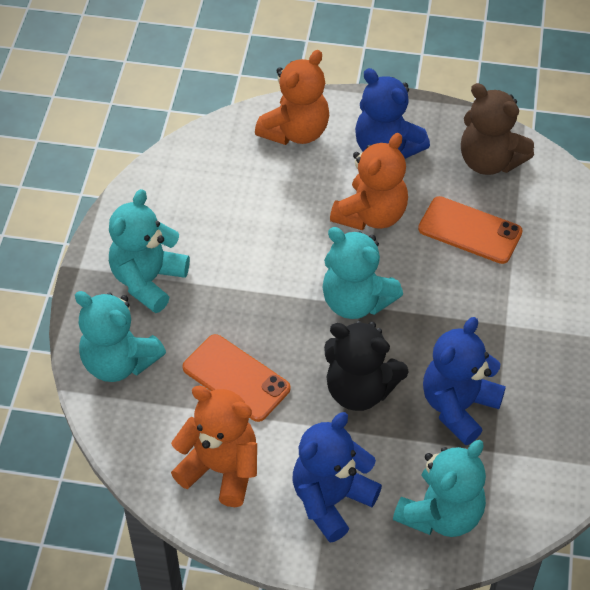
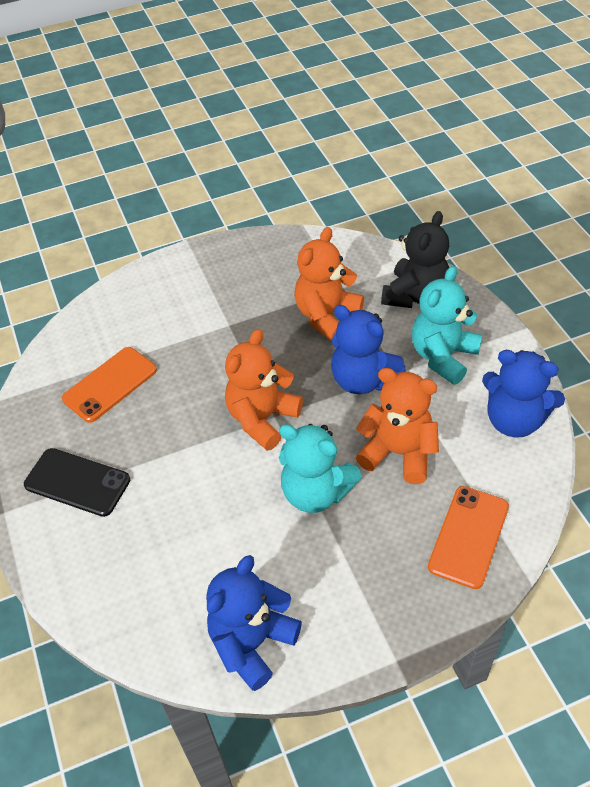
black phone: 0 -> 1
brown teddy bear: 1 -> 0
turquoise teddy bear: 4 -> 2

